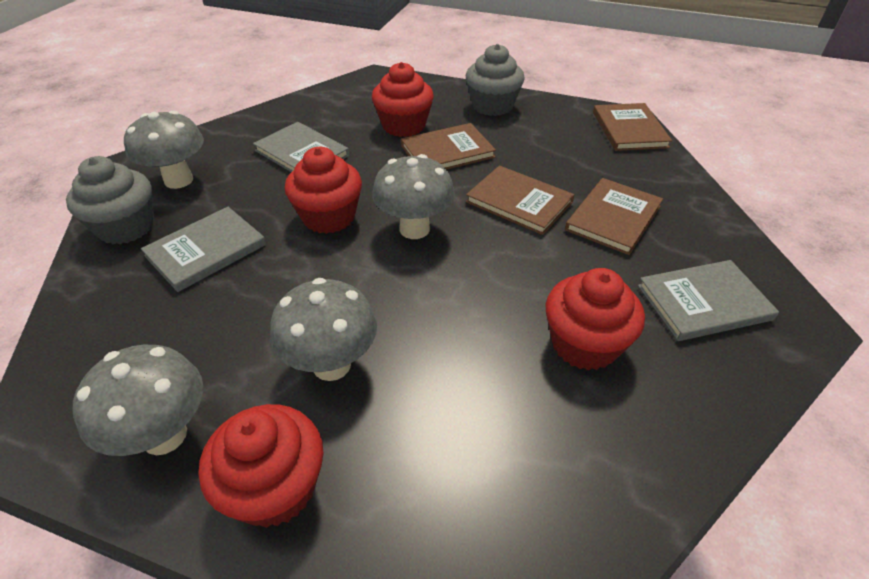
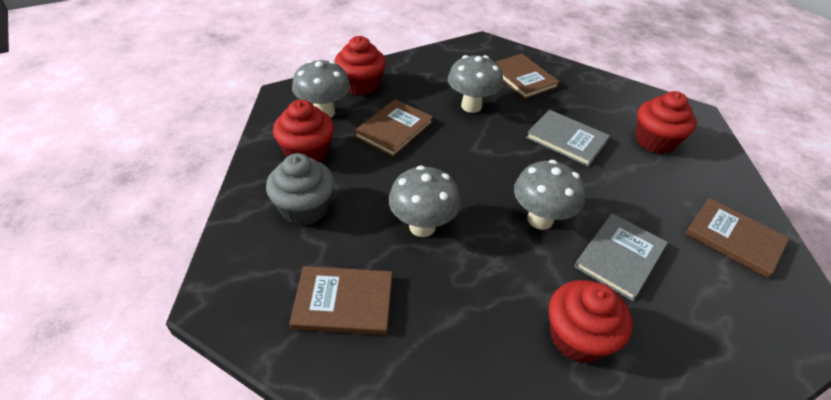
grey book: 3 -> 2
grey cupcake: 2 -> 1

